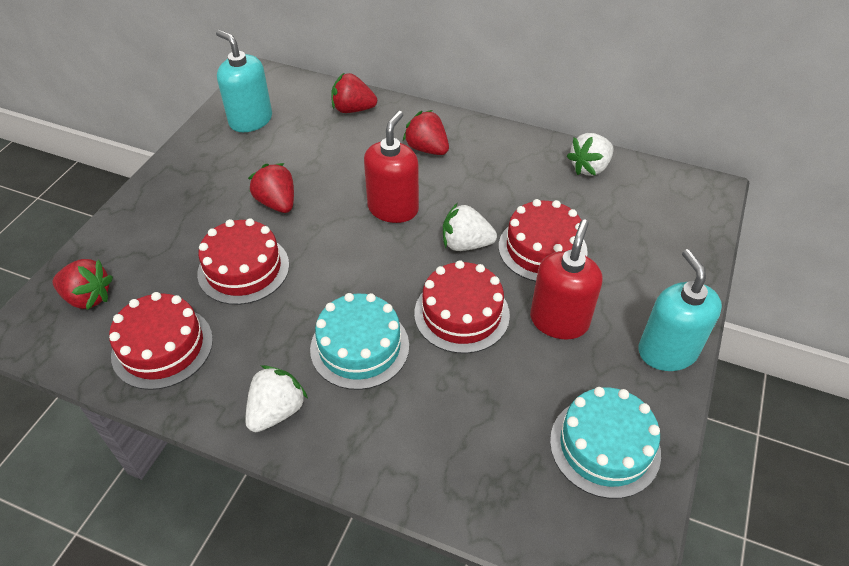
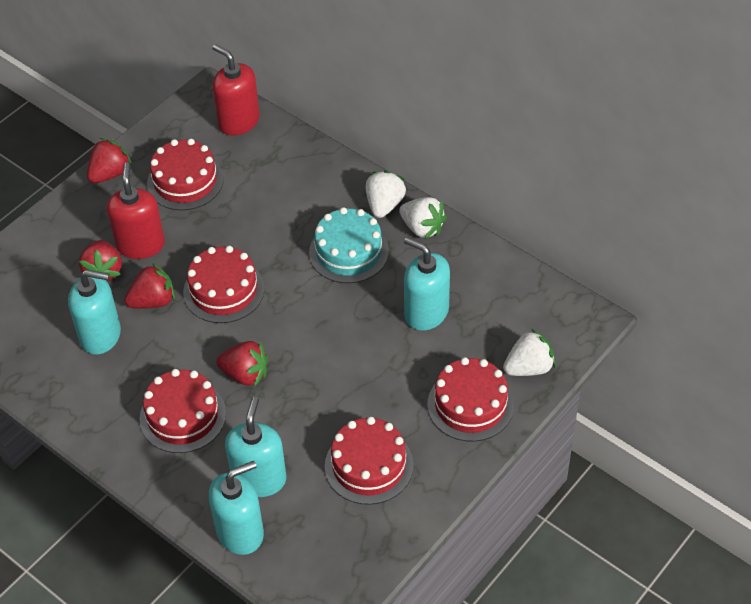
red cake: 4 -> 5
turquoise cake: 2 -> 1
turquoise soap dispenser: 2 -> 4

